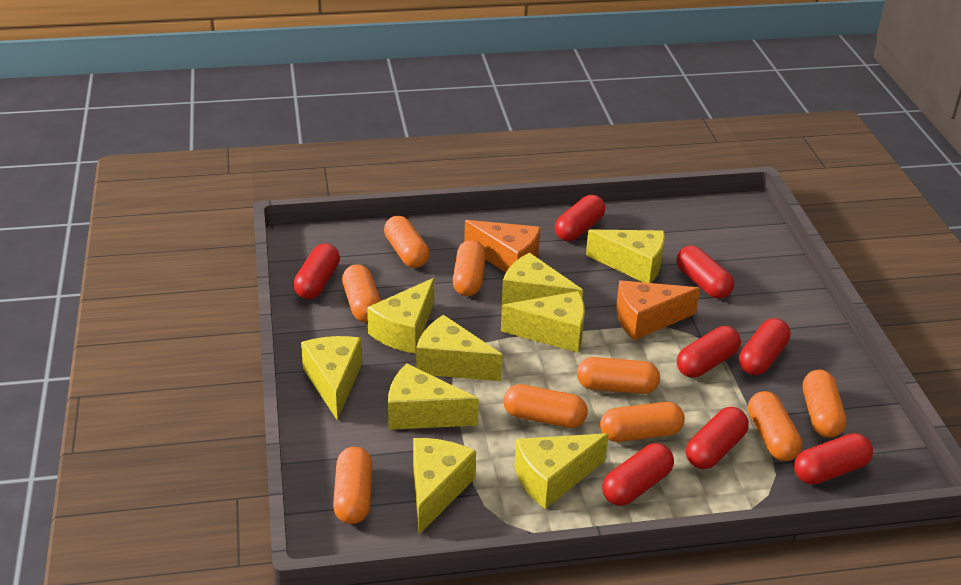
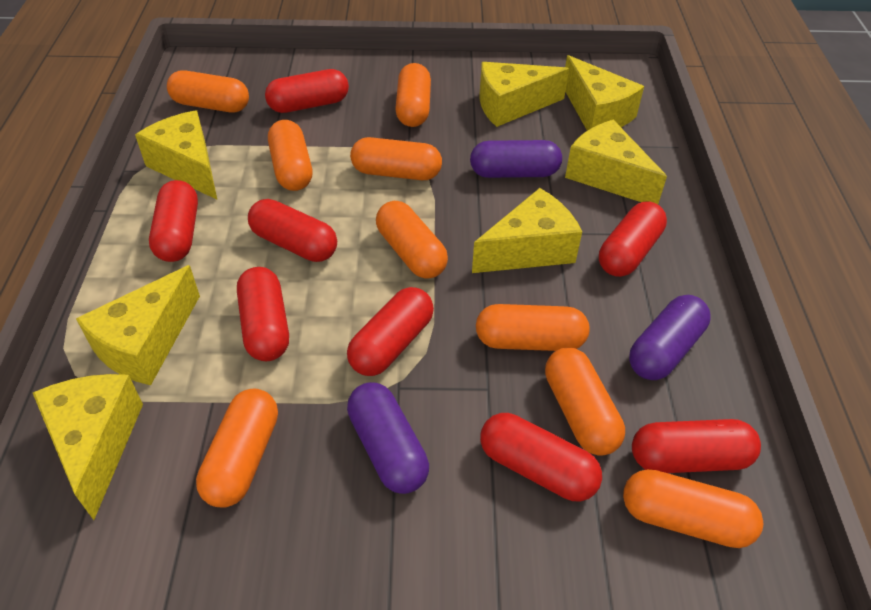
orange cheese: 2 -> 0
purple capsule: 0 -> 3
yellow cheese: 9 -> 7

